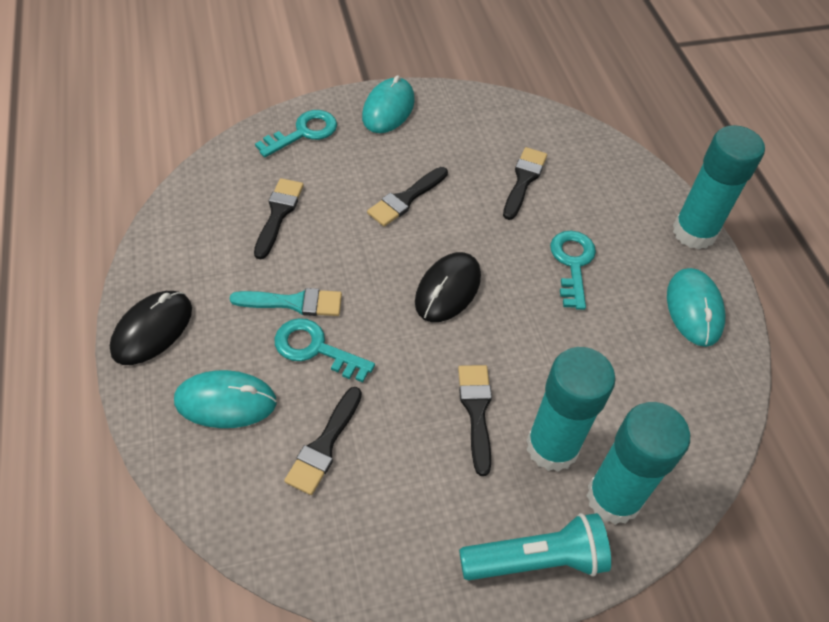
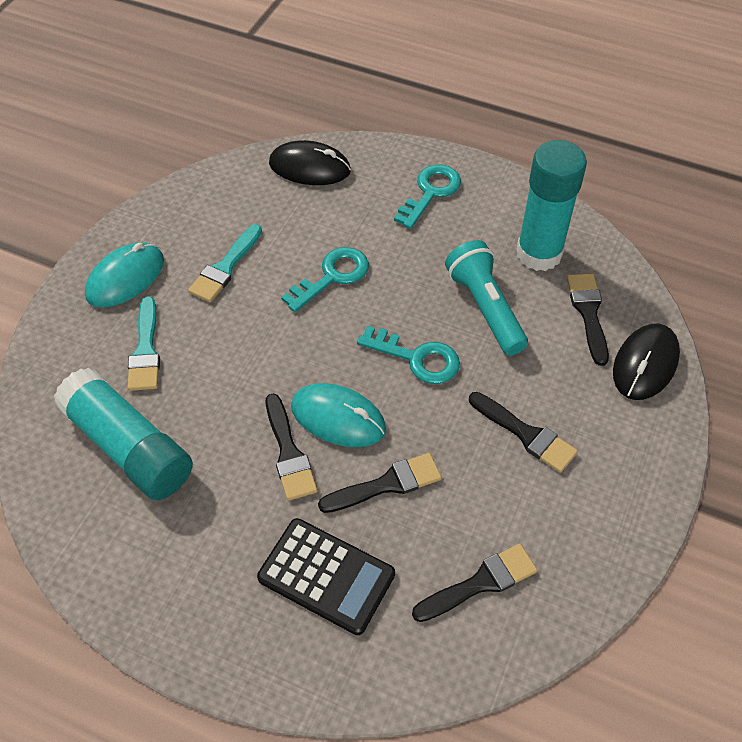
black calculator: 0 -> 1
turquoise brush: 1 -> 2
turquoise glue stick: 3 -> 2
turquoise mouse: 3 -> 2

